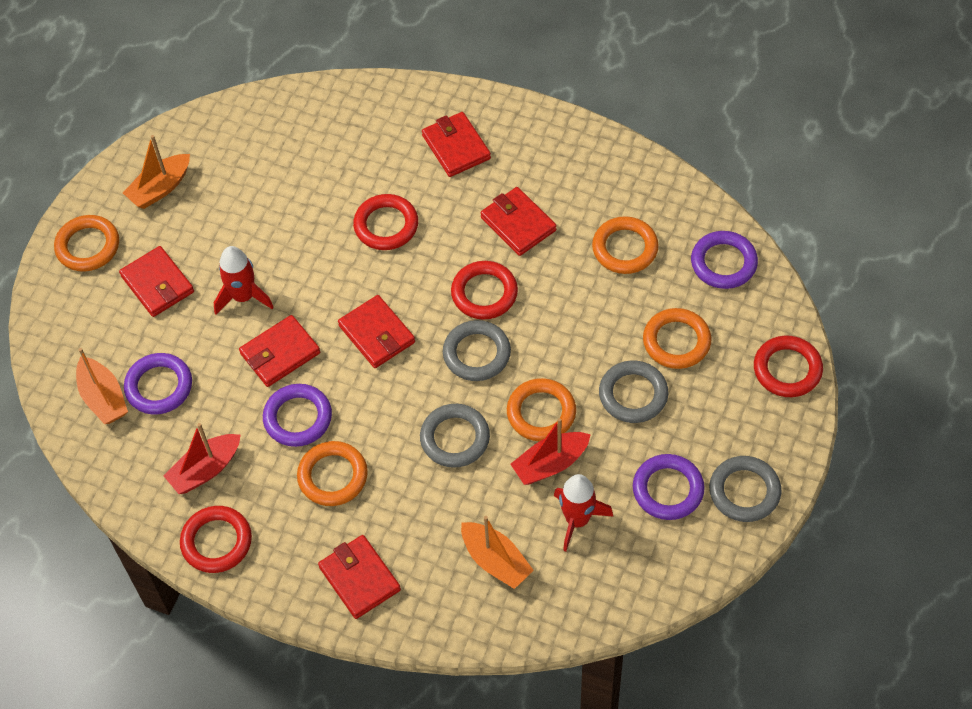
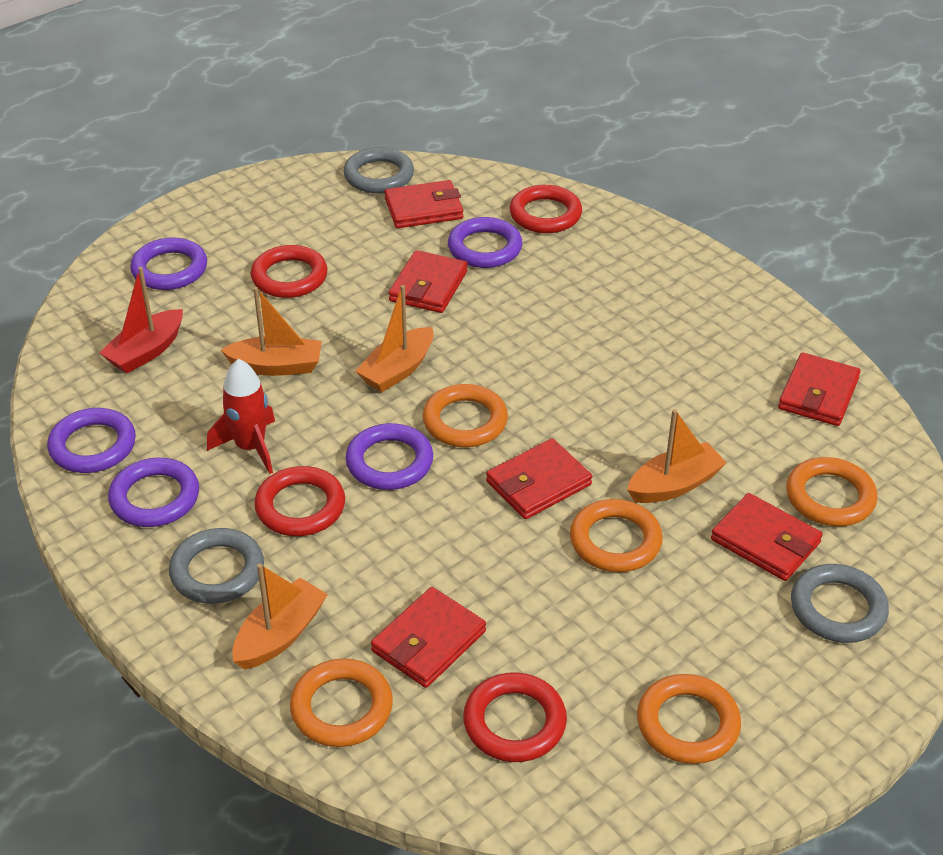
grey ring: 4 -> 3
orange boat: 3 -> 4
purple ring: 4 -> 5
red boat: 2 -> 1
red rocket: 2 -> 1

